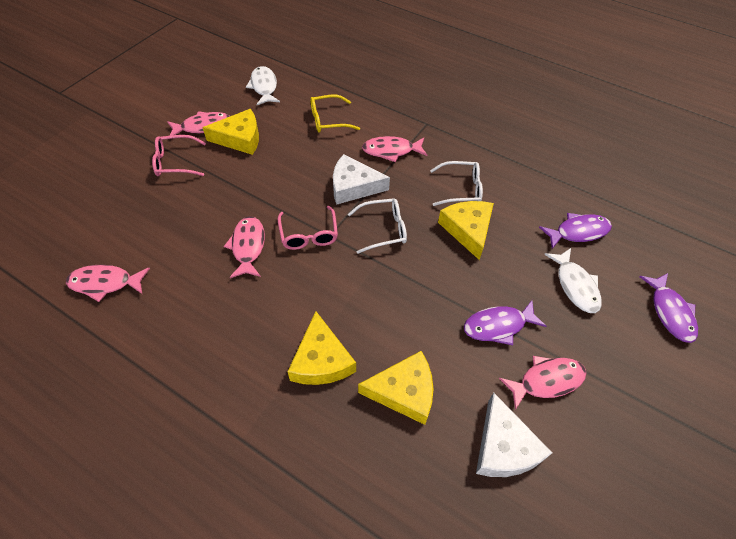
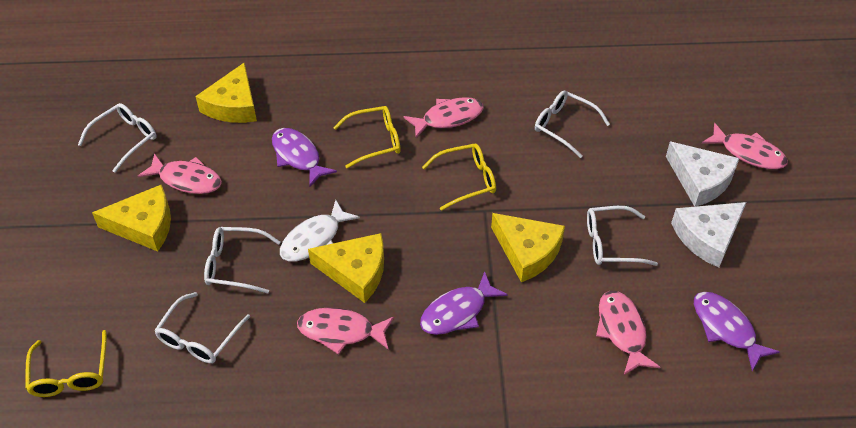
pink glasses: 2 -> 0
white fish: 2 -> 1
white glasses: 2 -> 5
yellow glasses: 1 -> 3

